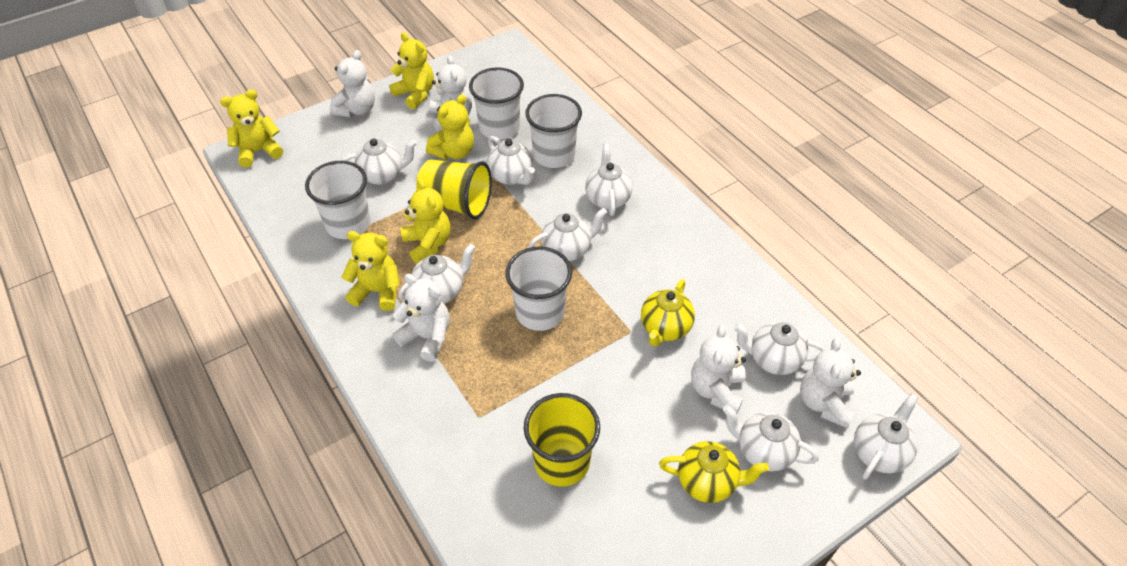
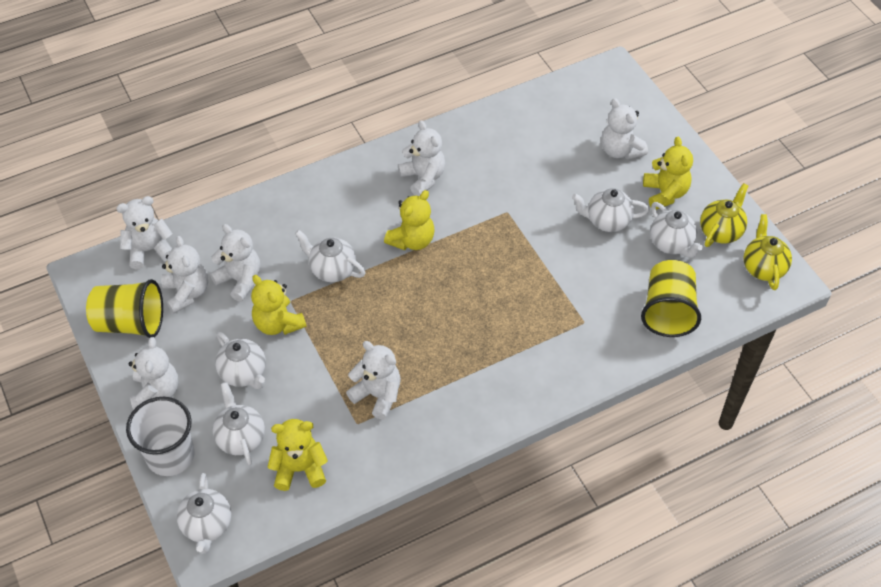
white cup: 4 -> 1
white teapot: 8 -> 6
white teddy bear: 5 -> 7
yellow teddy bear: 5 -> 4

